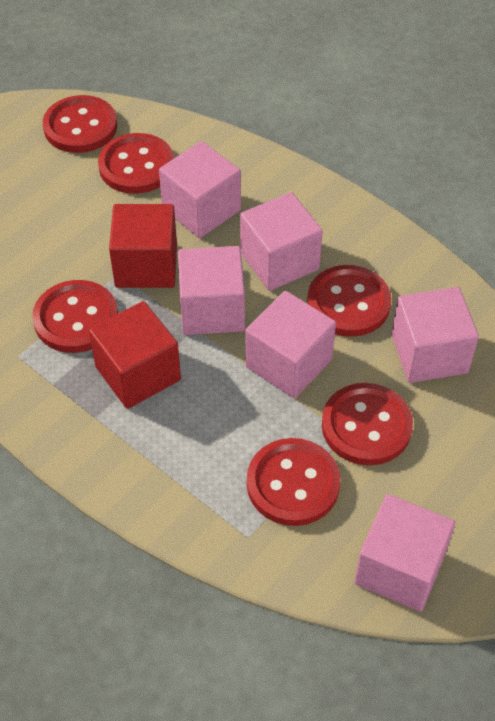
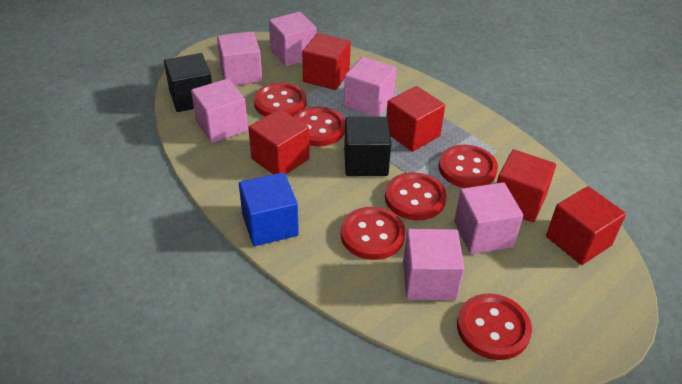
black cube: 0 -> 2
blue cube: 0 -> 1
red cube: 2 -> 5

